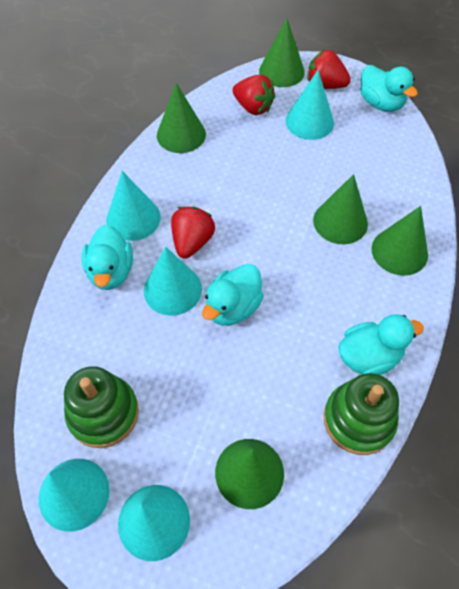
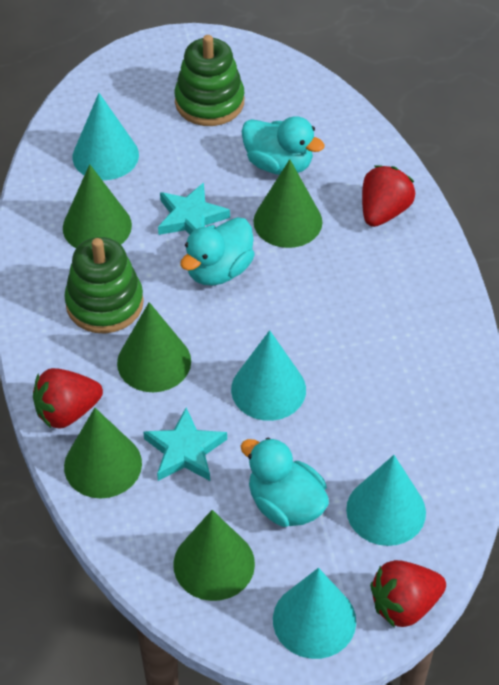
turquoise cone: 5 -> 4
turquoise duck: 4 -> 3
turquoise star: 0 -> 2

